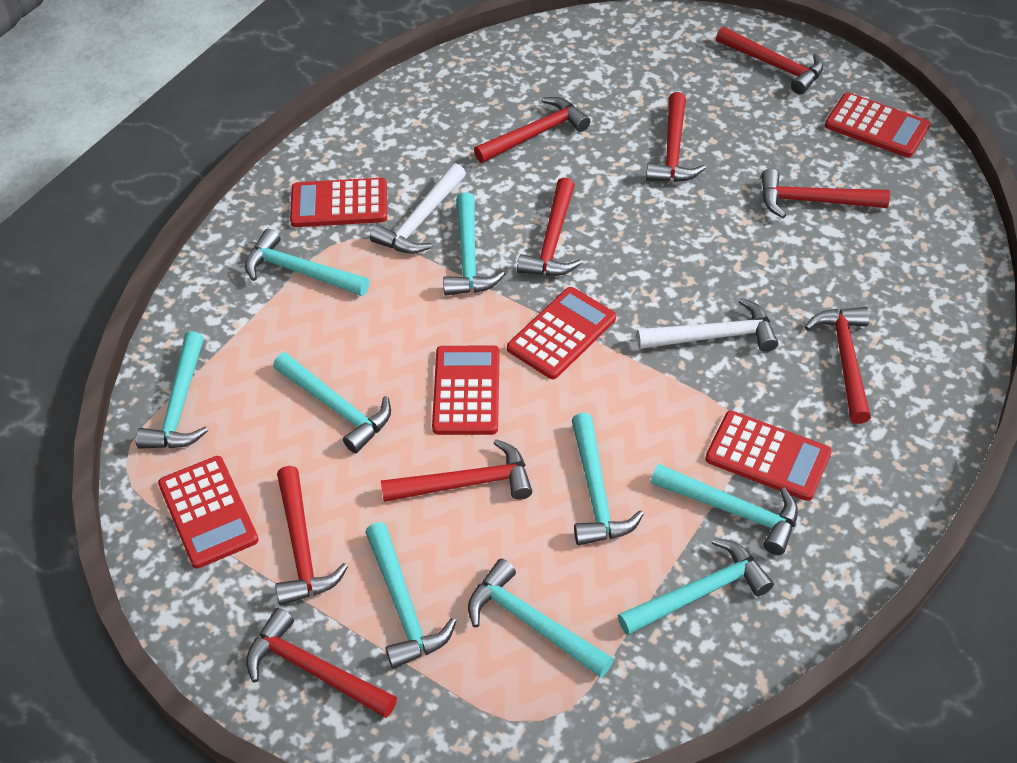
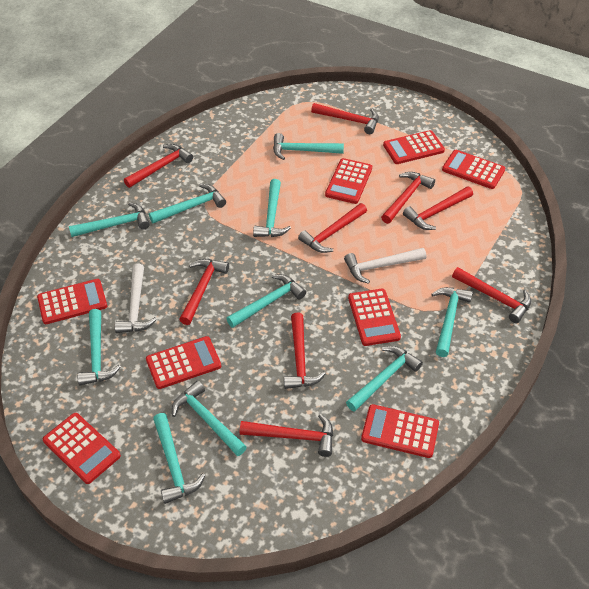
red calculator: 6 -> 8
turquoise hammer: 9 -> 10

